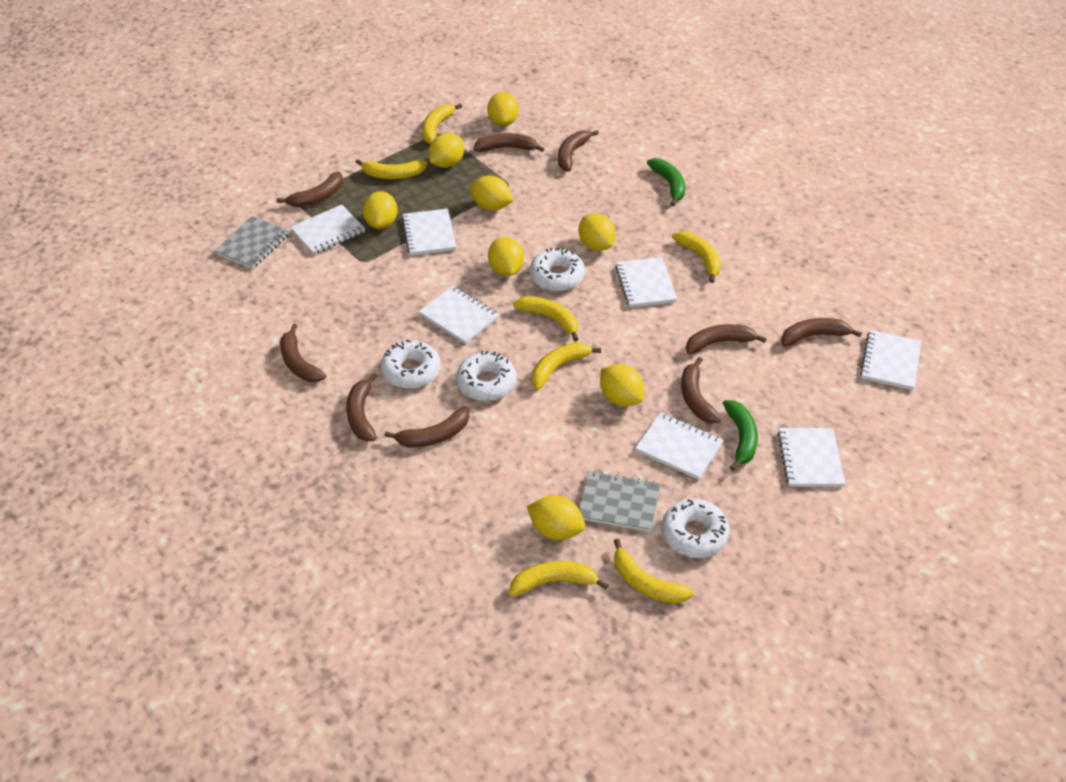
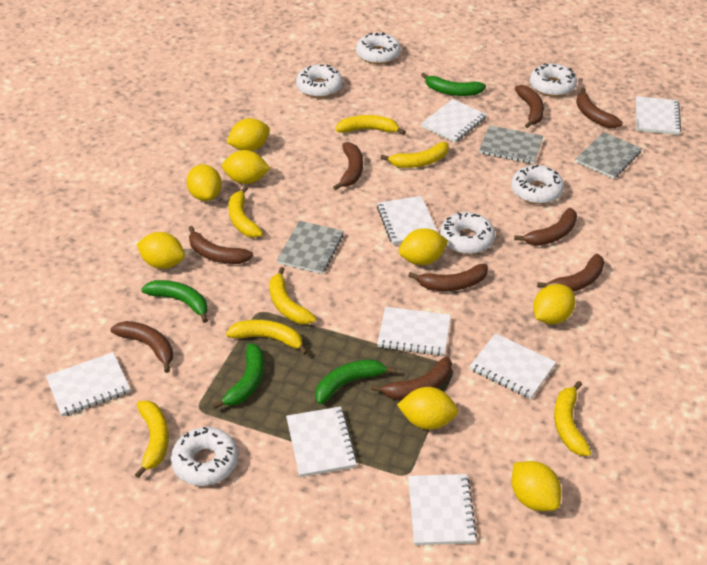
green banana: 2 -> 4
grey notebook: 2 -> 3
white donut: 4 -> 6
white notebook: 7 -> 8

